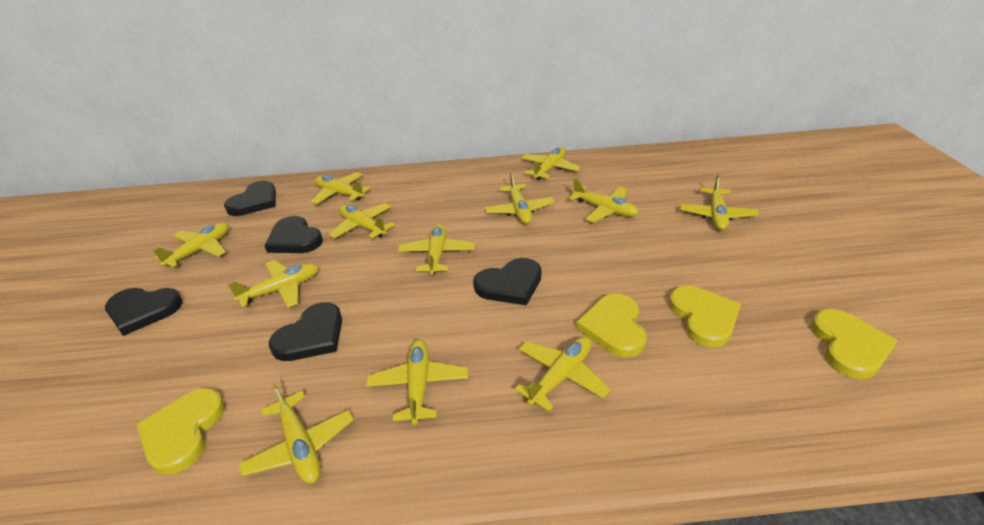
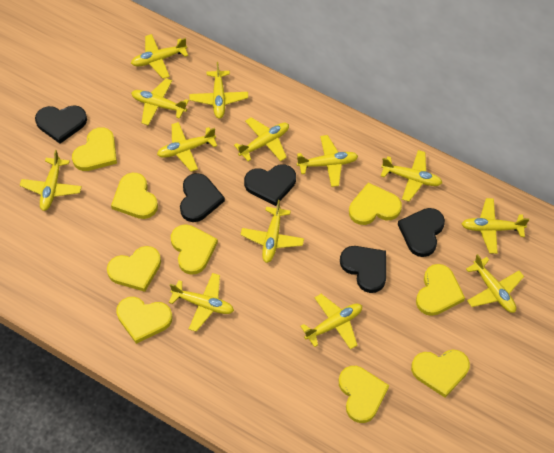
yellow heart: 4 -> 9
yellow plane: 12 -> 13

